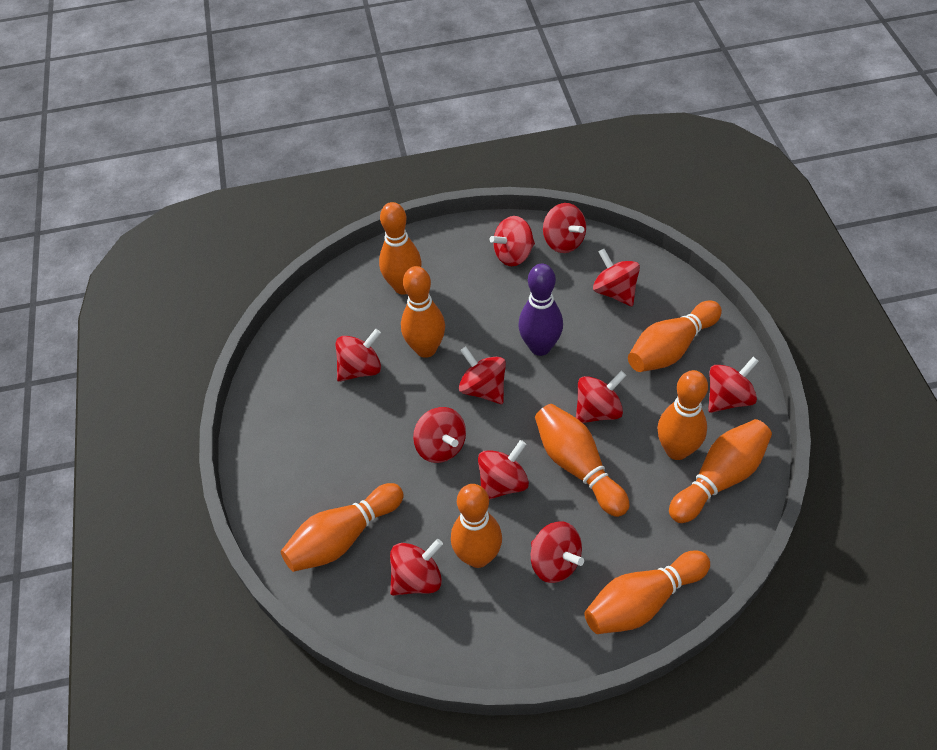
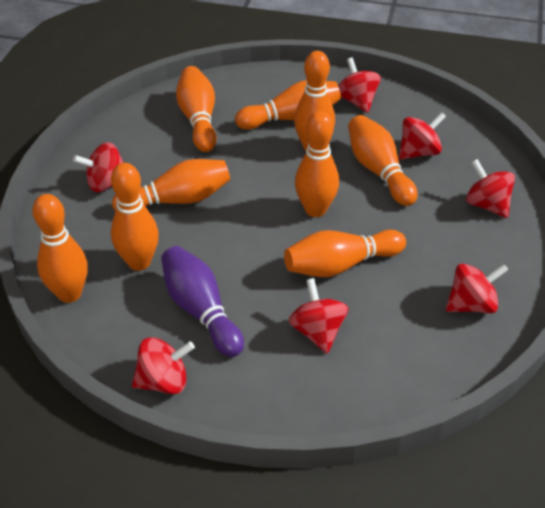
red spinning top: 11 -> 7

